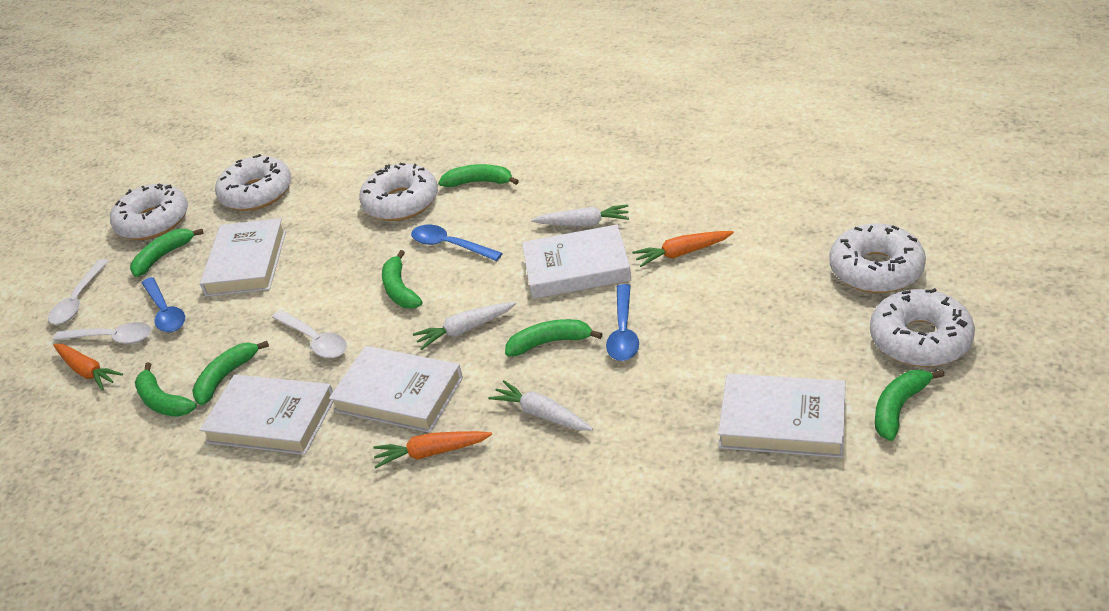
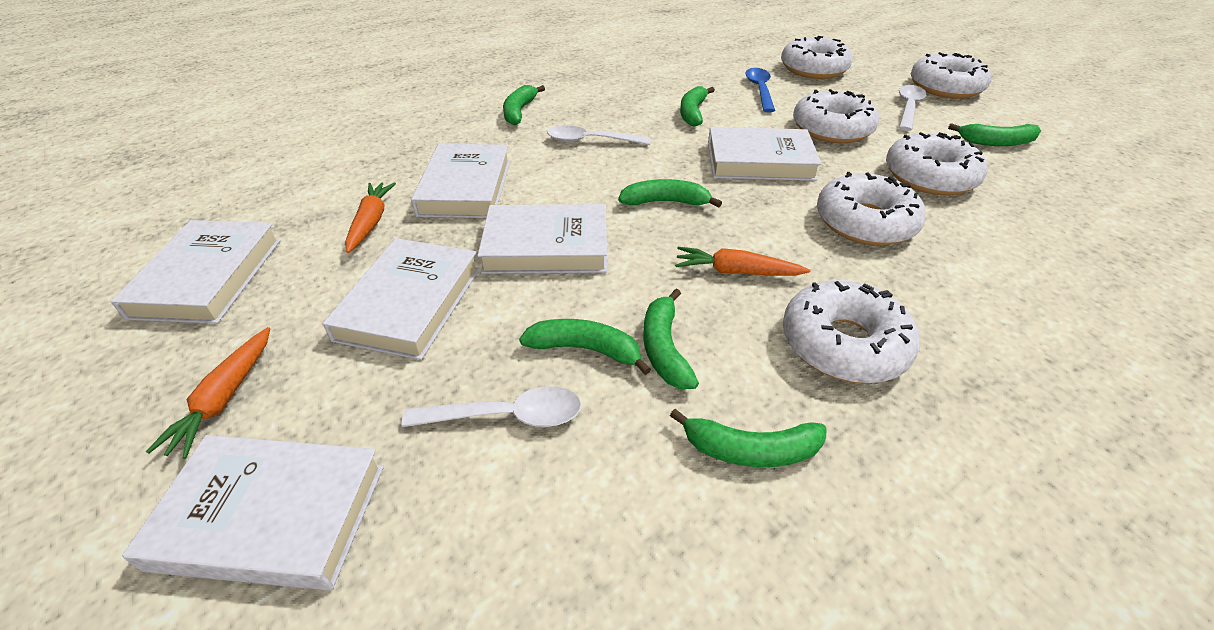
blue spoon: 3 -> 1
white book: 5 -> 6
white carrot: 3 -> 0
white donut: 5 -> 6

